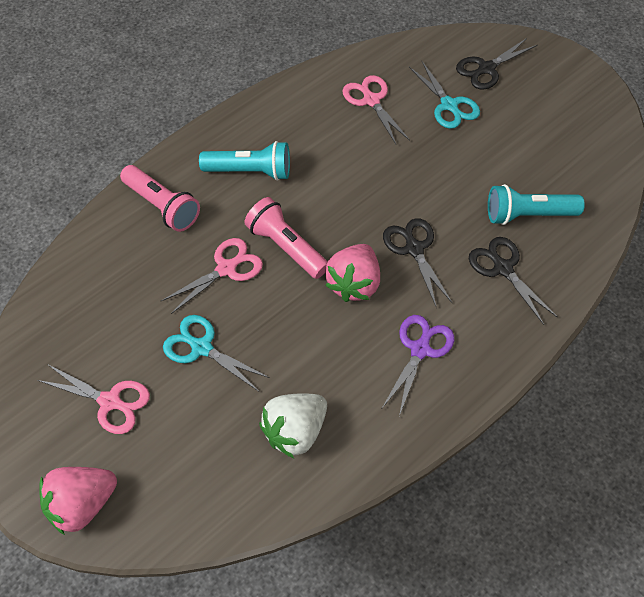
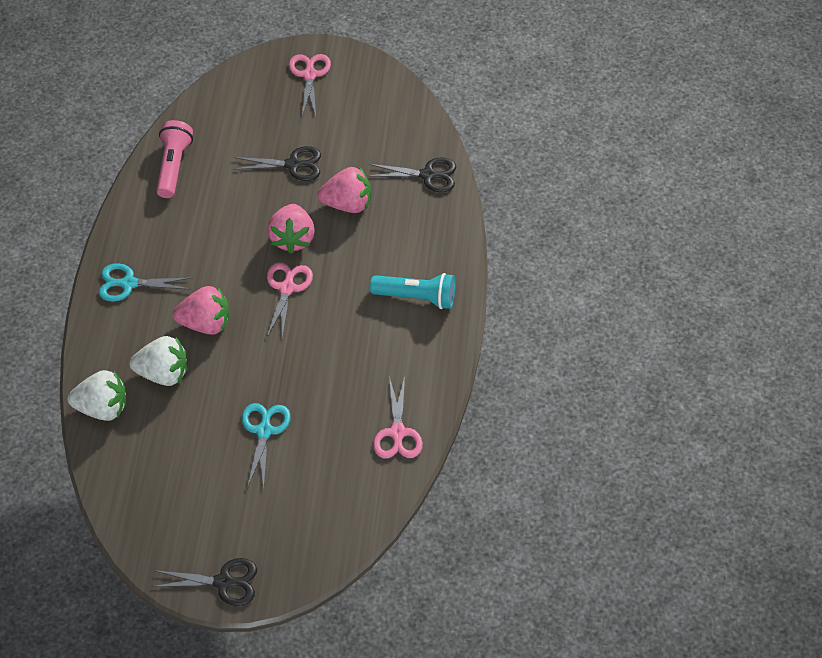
pink flashlight: 2 -> 1
pink strawberry: 2 -> 3
purple scissors: 1 -> 0
turquoise flashlight: 2 -> 1
white strawberry: 1 -> 2

